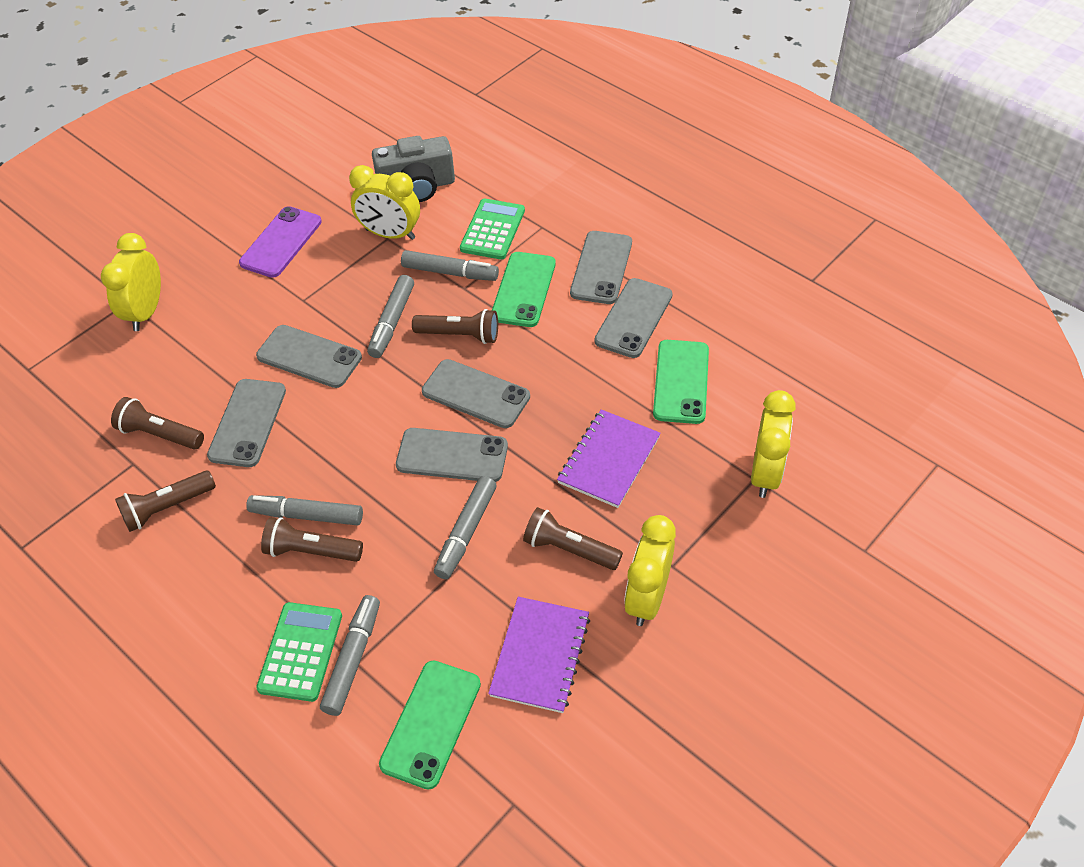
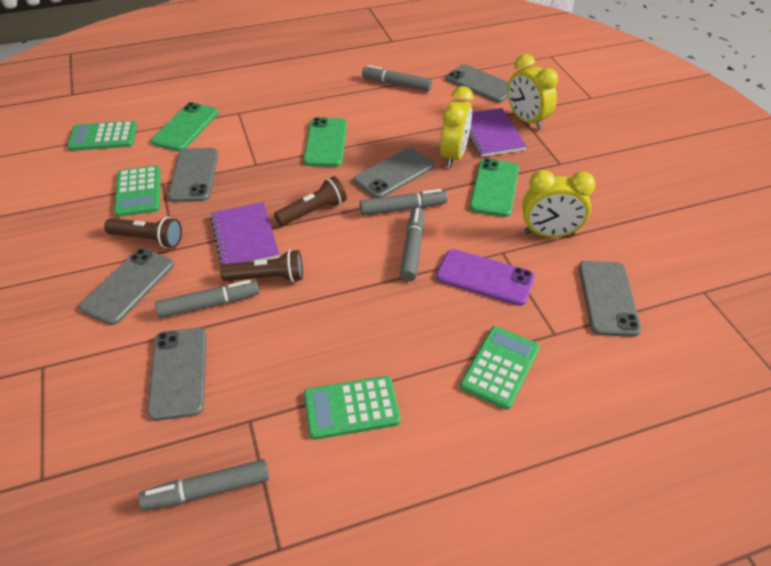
brown flashlight: 5 -> 3
green calculator: 2 -> 4
grey camera: 1 -> 0
yellow clock: 4 -> 3

